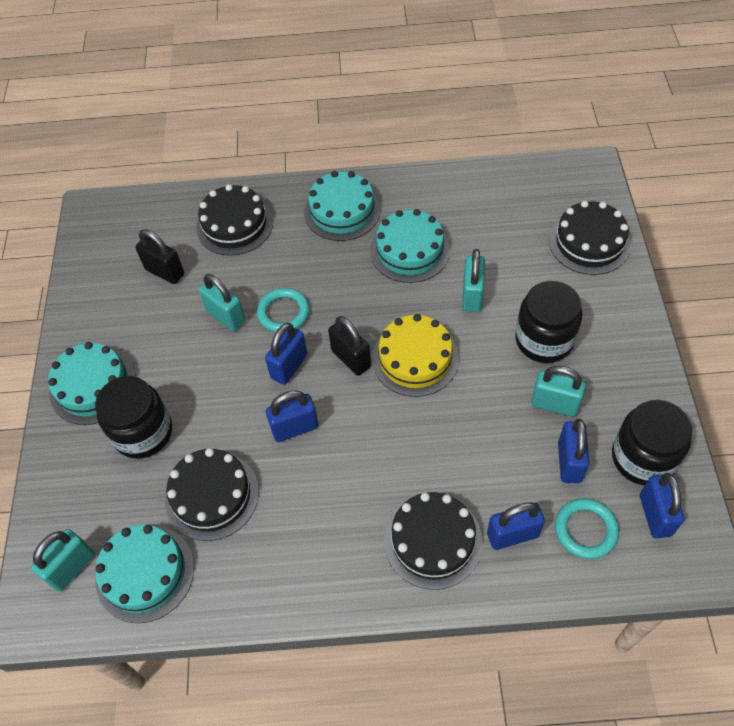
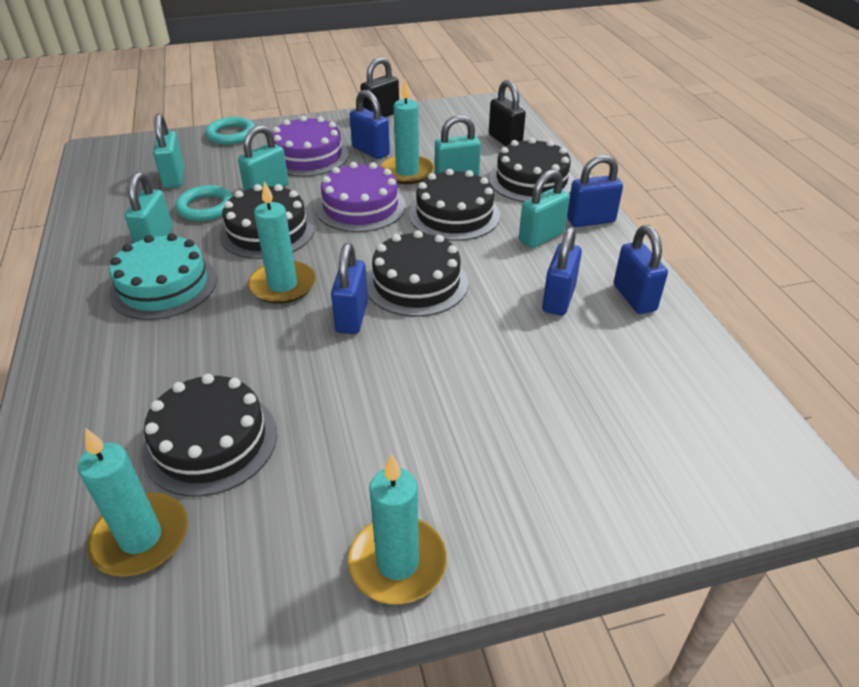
black cake: 4 -> 5
black jar: 3 -> 0
purple cake: 0 -> 2
turquoise cake: 4 -> 1
turquoise candle: 0 -> 4
turquoise padlock: 4 -> 5
yellow cake: 1 -> 0

